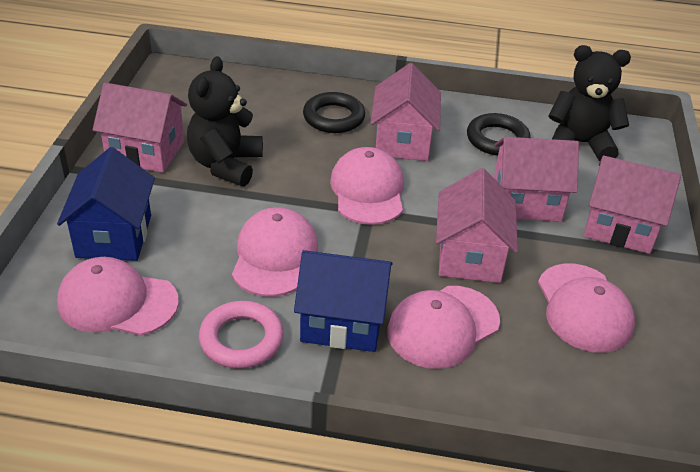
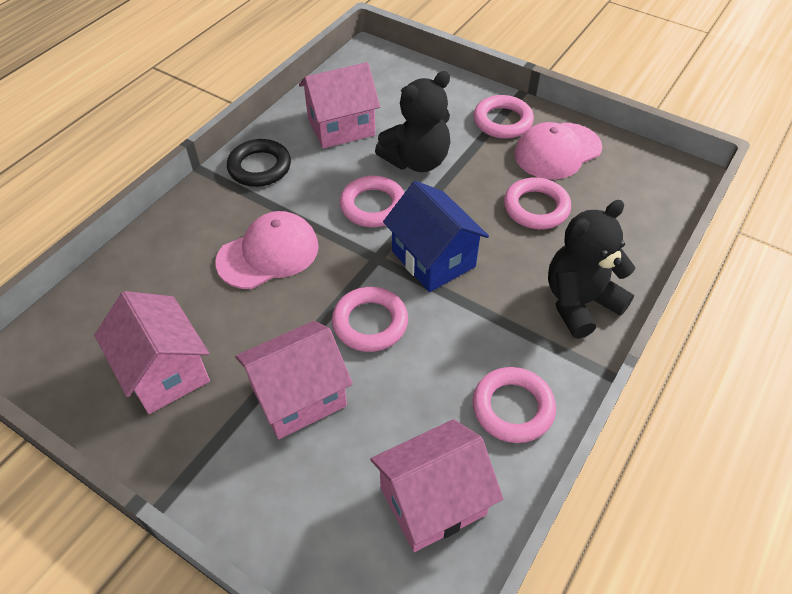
black ring: 2 -> 1
blue house: 2 -> 1
pink cap: 5 -> 2
pink house: 5 -> 4
pink ring: 1 -> 5

